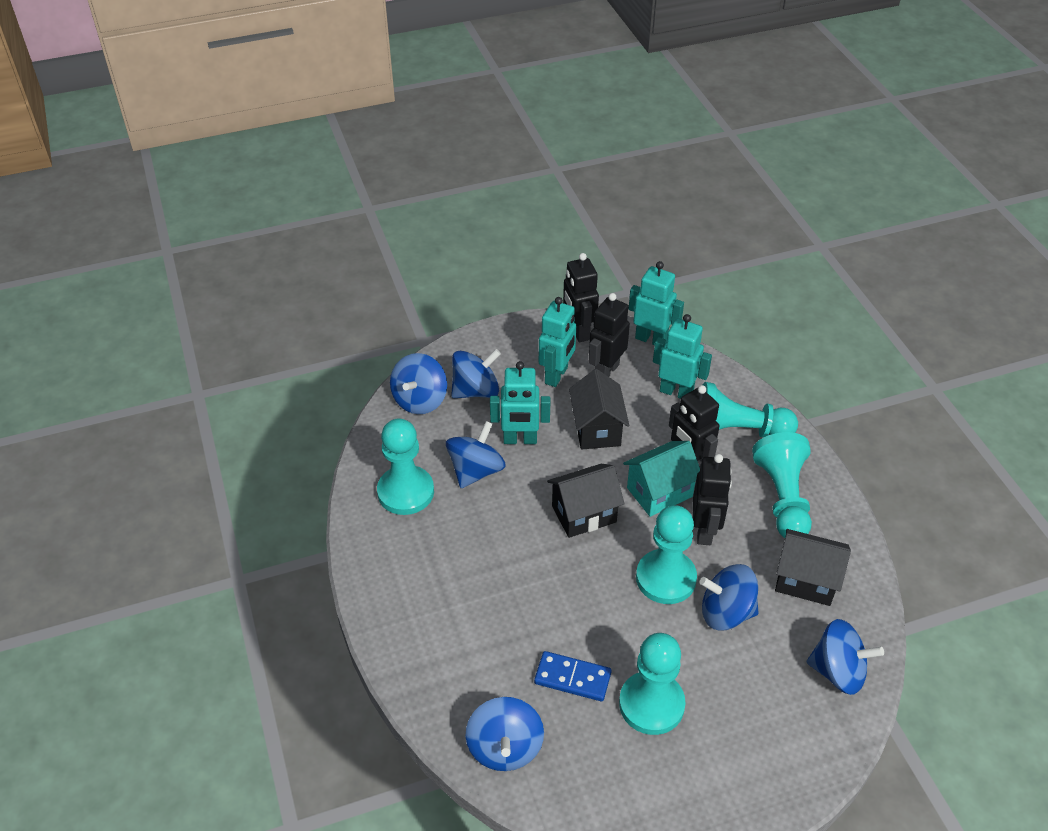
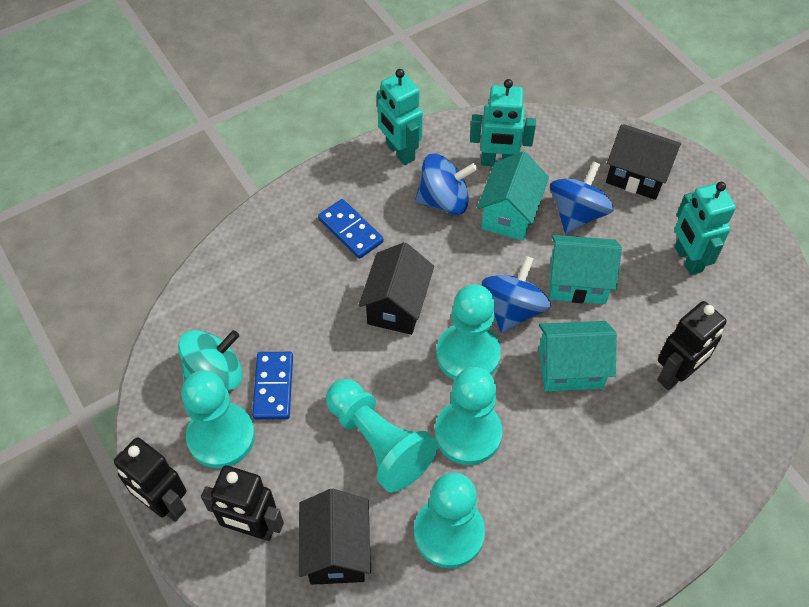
black robot: 4 -> 3
blue domino: 1 -> 2
blue spinning top: 6 -> 3
turquoise house: 1 -> 3
turquoise robot: 4 -> 3
turquoise spinning top: 0 -> 1

